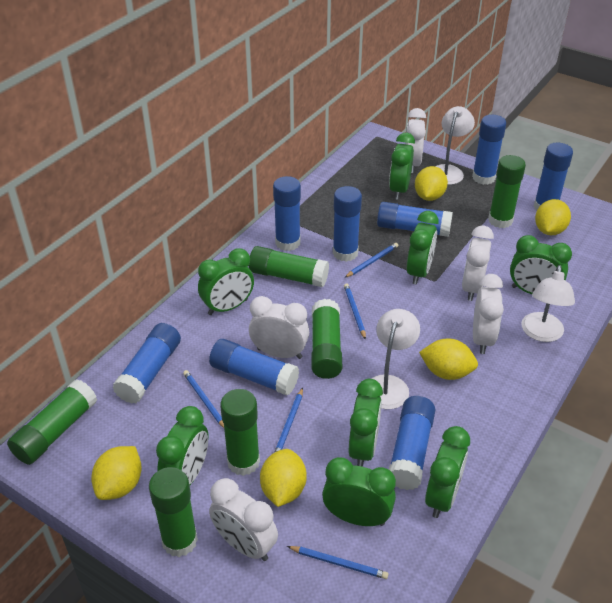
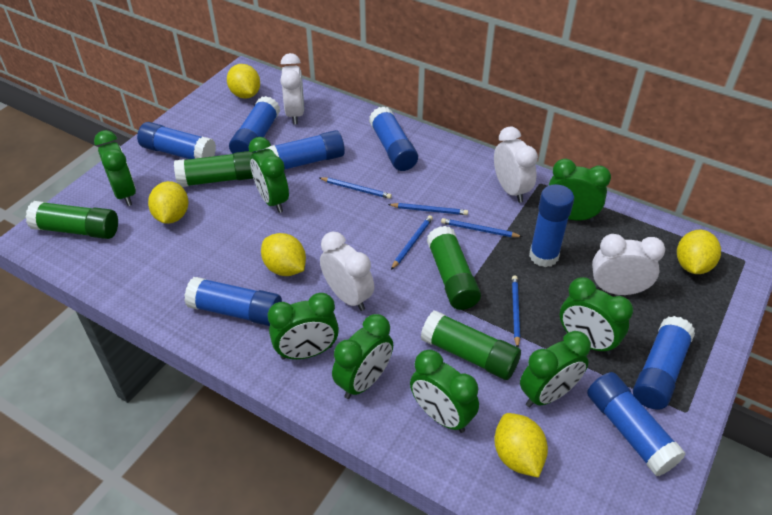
green glue stick: 6 -> 4
white clock: 5 -> 4
white lamp: 3 -> 0

